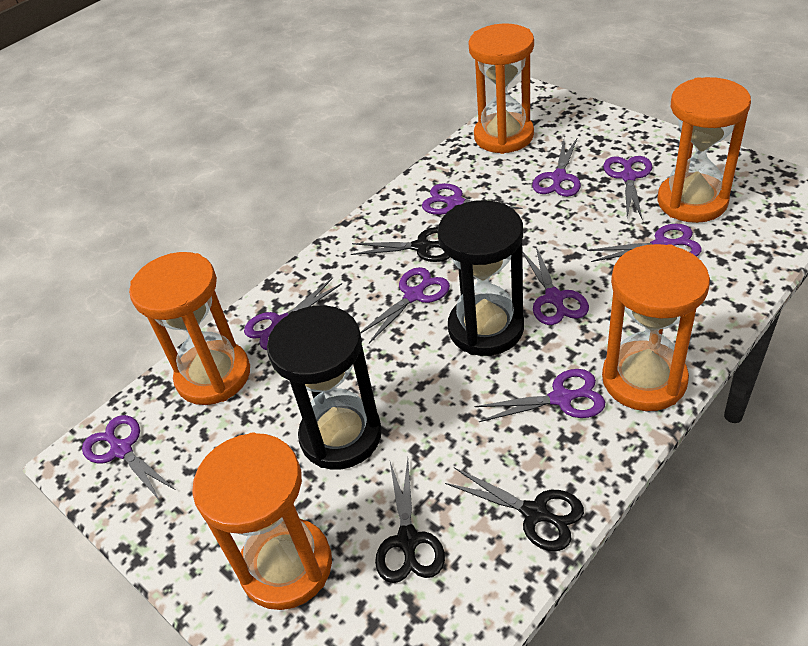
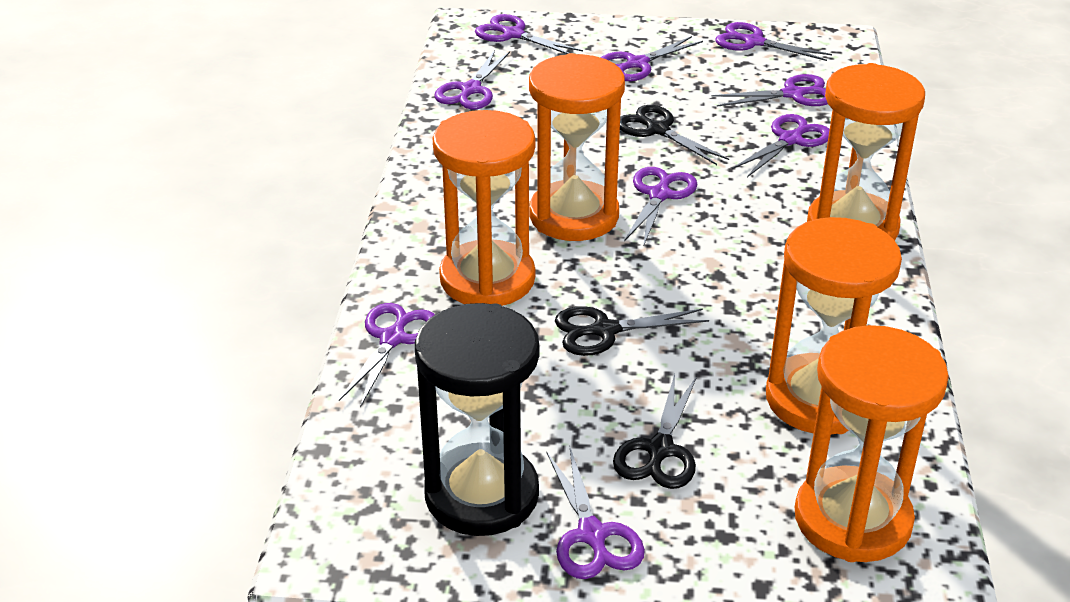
black hourglass: 2 -> 1

